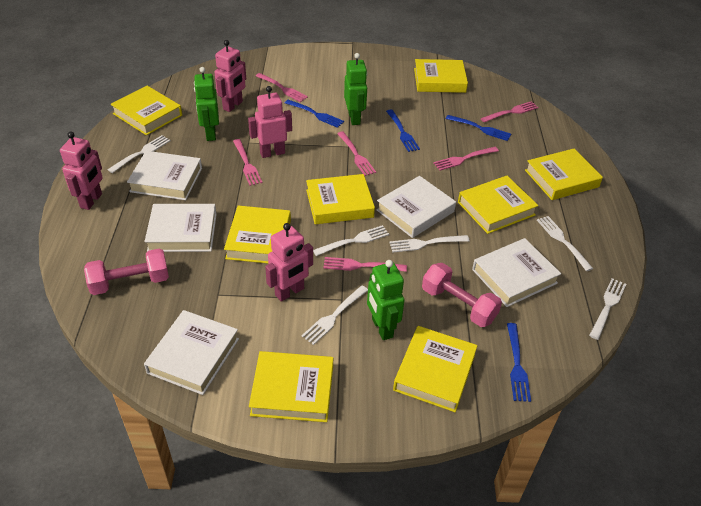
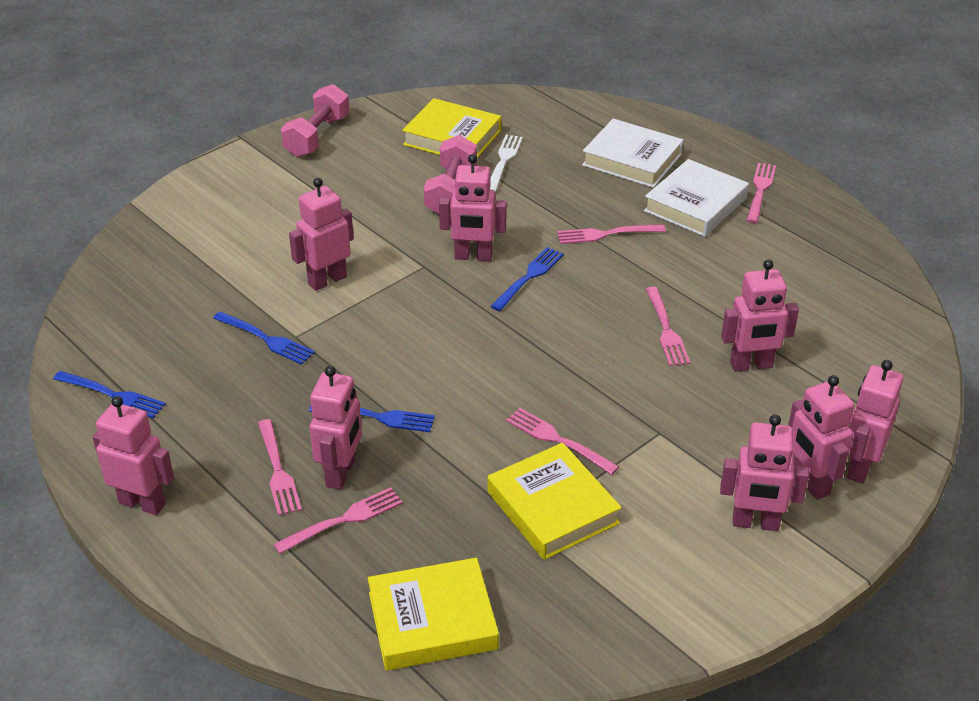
green robot: 3 -> 0
pink robot: 4 -> 8
white book: 5 -> 2
white fork: 6 -> 1
yellow book: 8 -> 3

